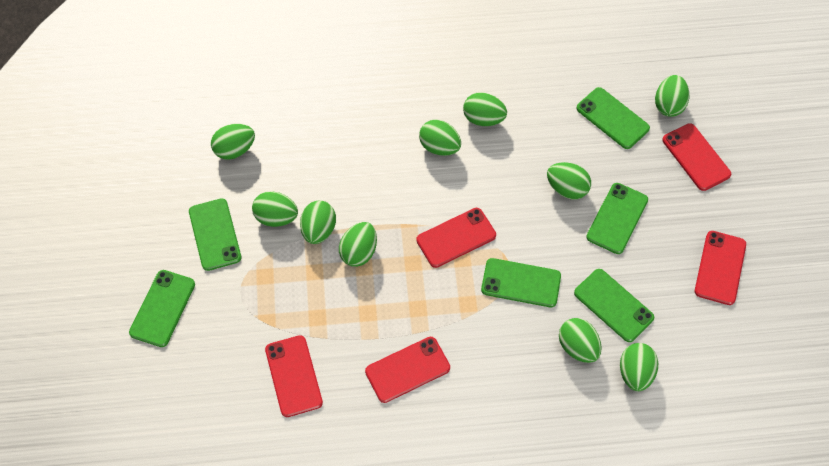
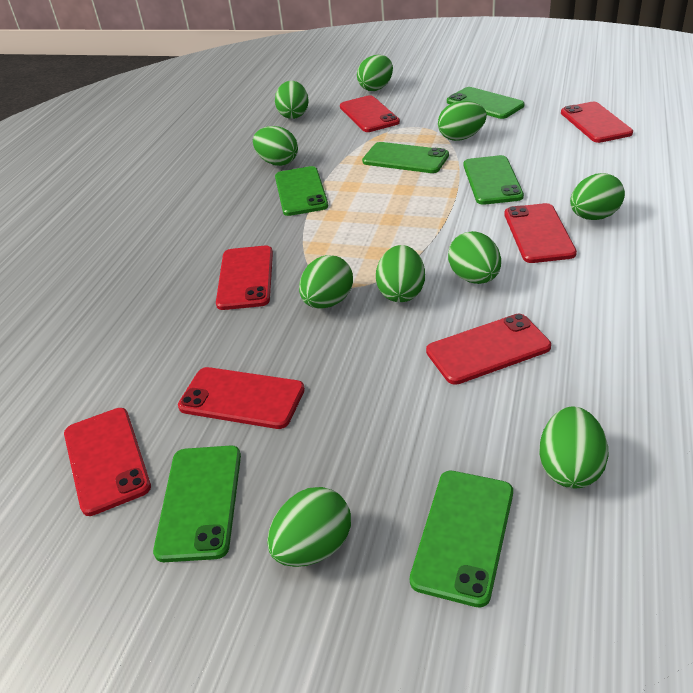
red phone: 5 -> 7

